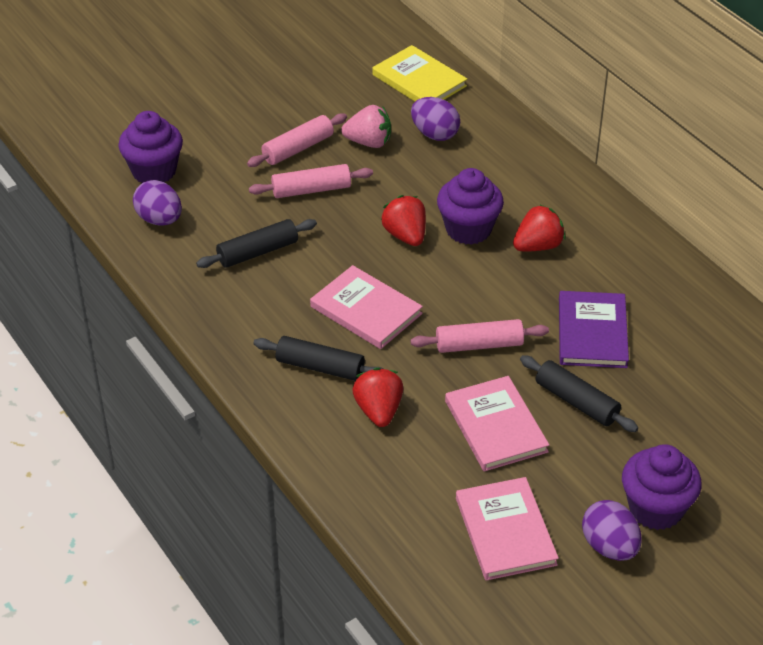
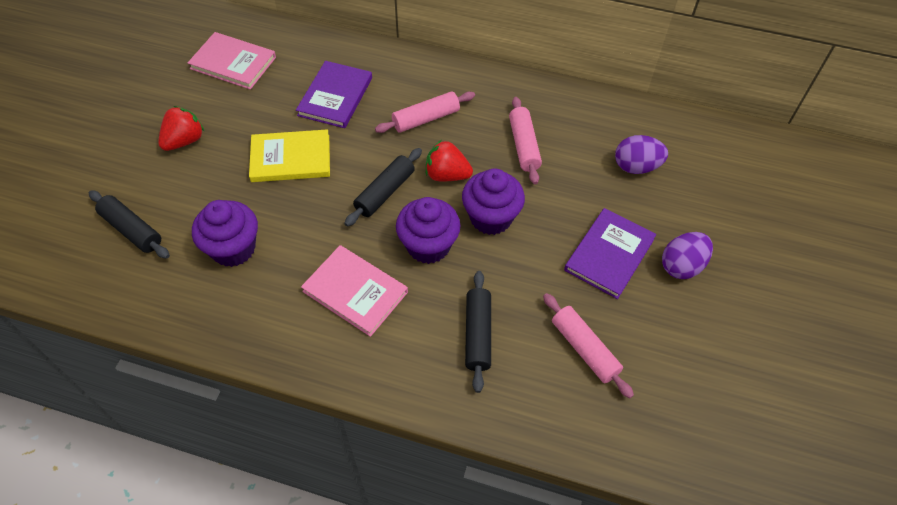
pink book: 3 -> 2
pink strawberry: 1 -> 0
purple book: 1 -> 2
purple egg: 3 -> 2
red strawberry: 3 -> 2

